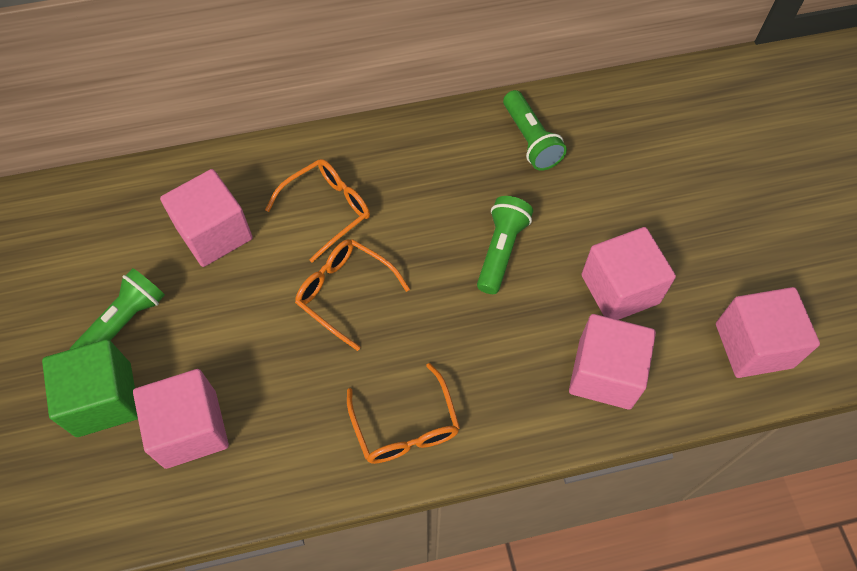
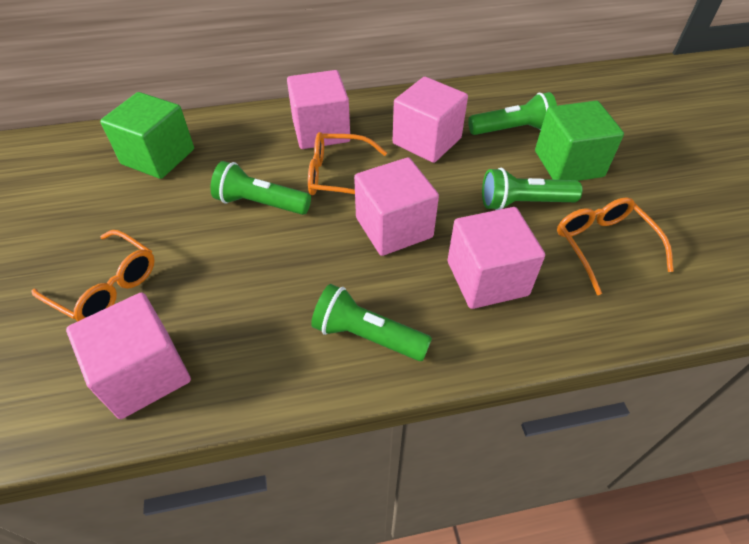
green cube: 1 -> 2
green flashlight: 3 -> 4

